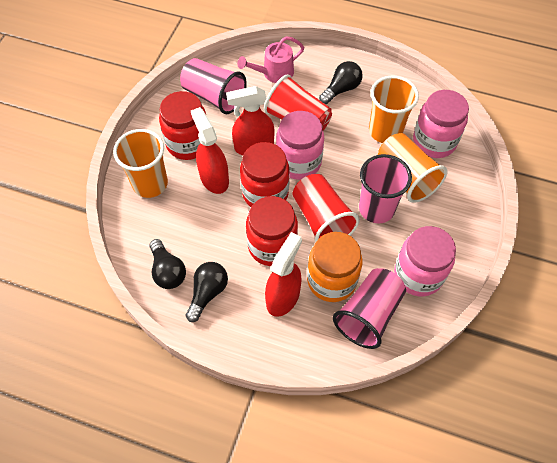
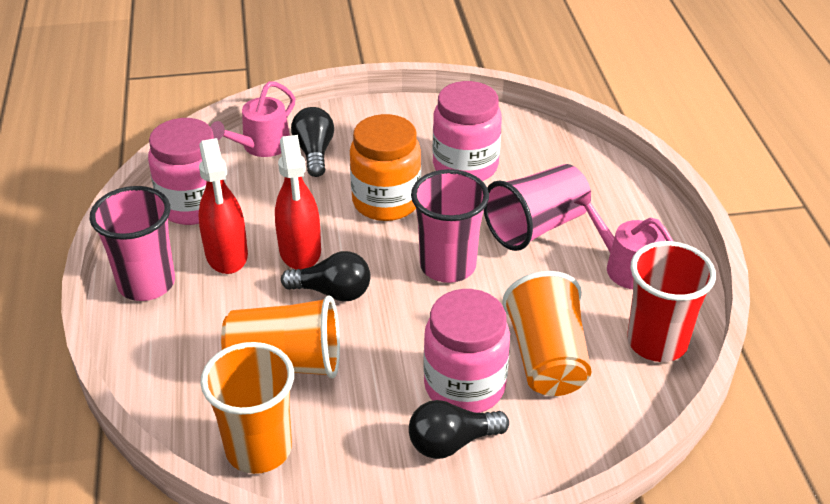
pink watering can: 1 -> 2
red cup: 2 -> 1
red jar: 3 -> 0
red spray bottle: 3 -> 2

